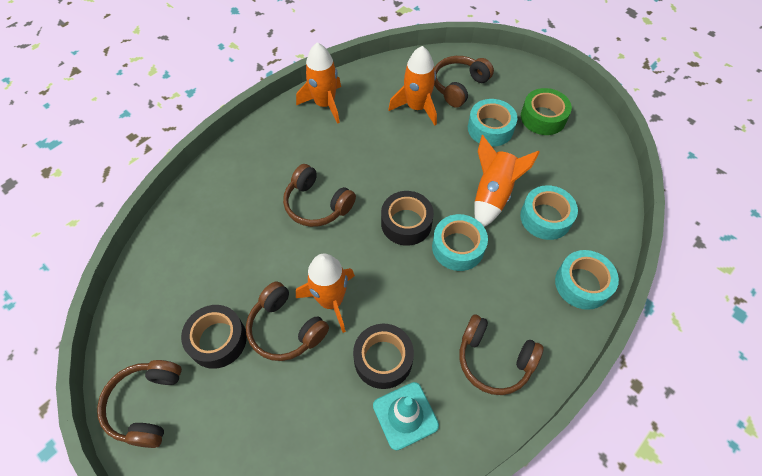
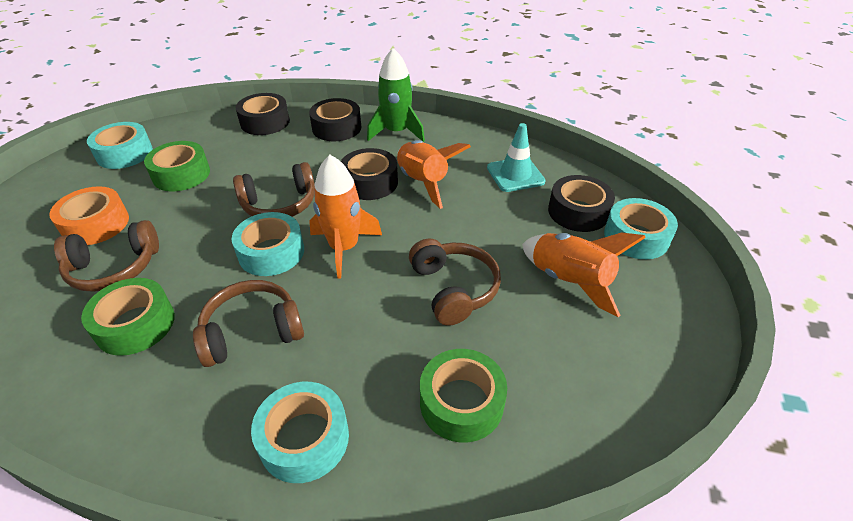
black tape: 3 -> 4
brown headphones: 5 -> 4
green rocket: 0 -> 1
green tape: 1 -> 3
orange rocket: 4 -> 3
orange tape: 0 -> 1

